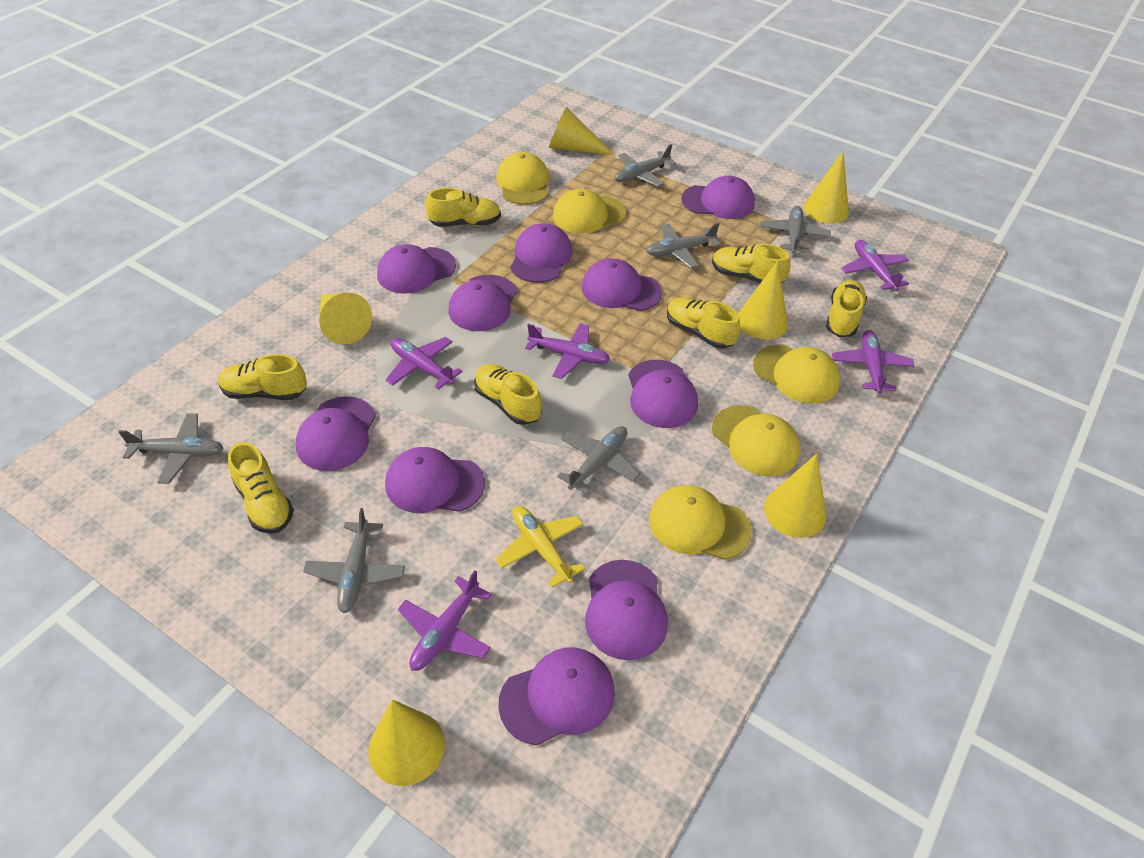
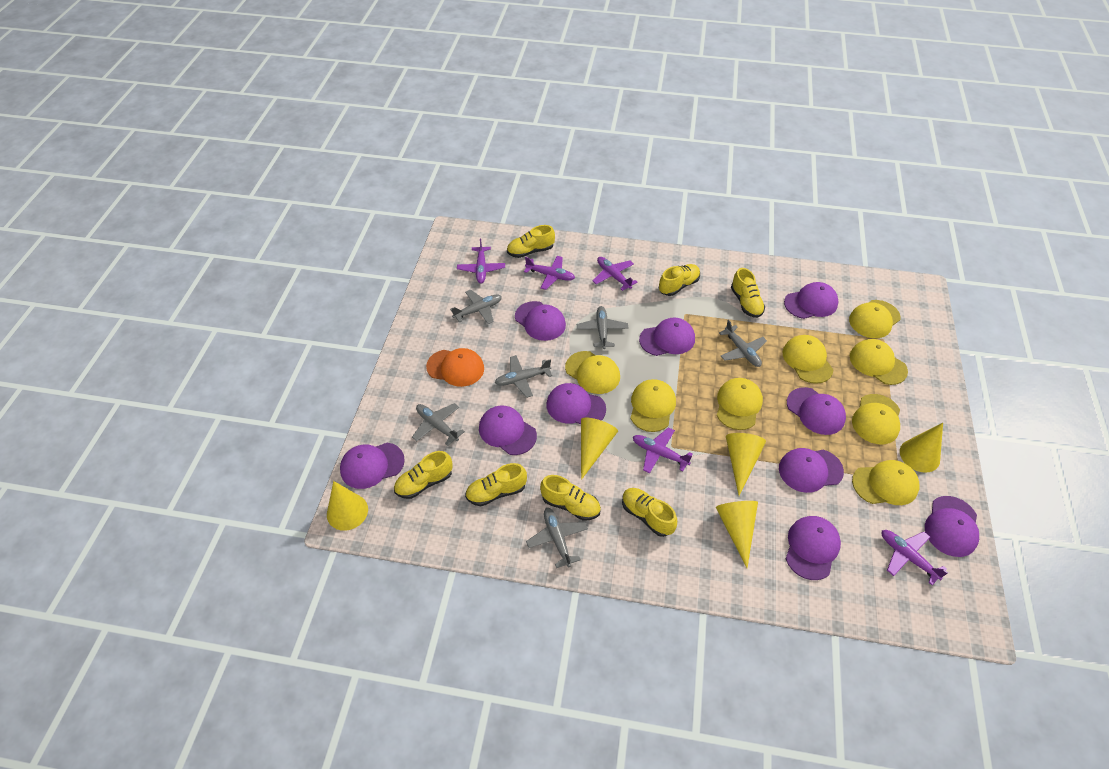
orange cap: 0 -> 1
yellow cap: 5 -> 8
yellow cone: 6 -> 5
yellow plane: 1 -> 0

